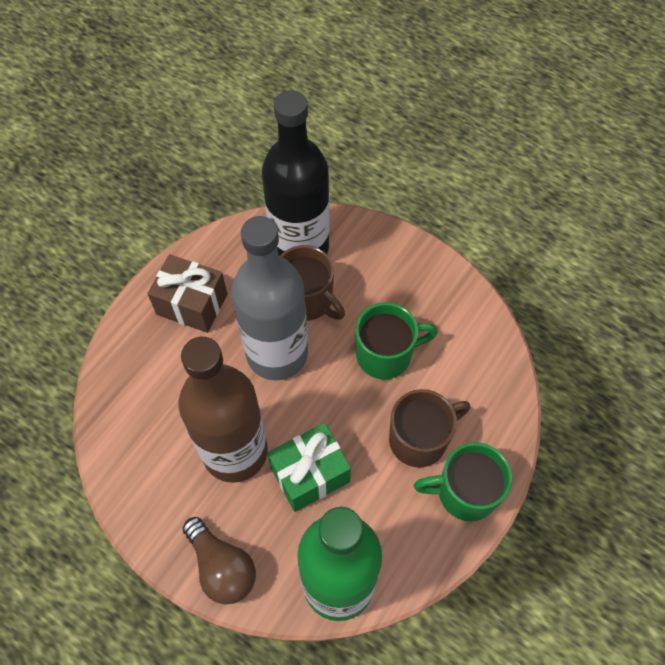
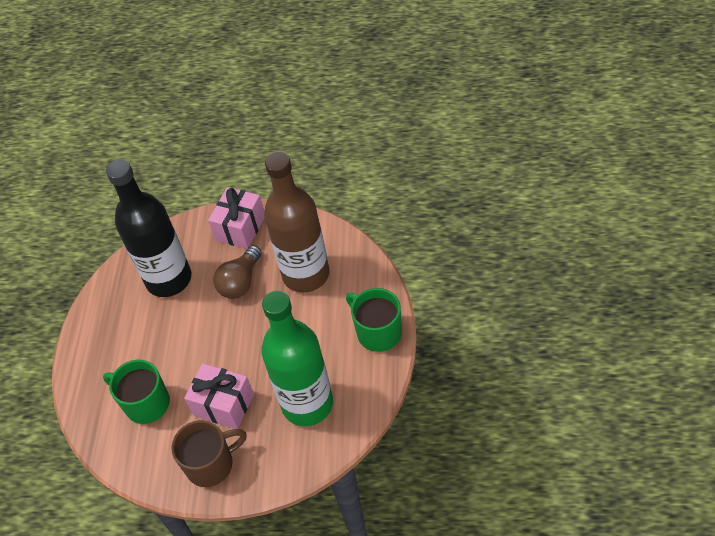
brown gift: 1 -> 0
brown mug: 2 -> 1
green gift: 1 -> 0
grey bottle: 1 -> 0
pink gift: 0 -> 2

